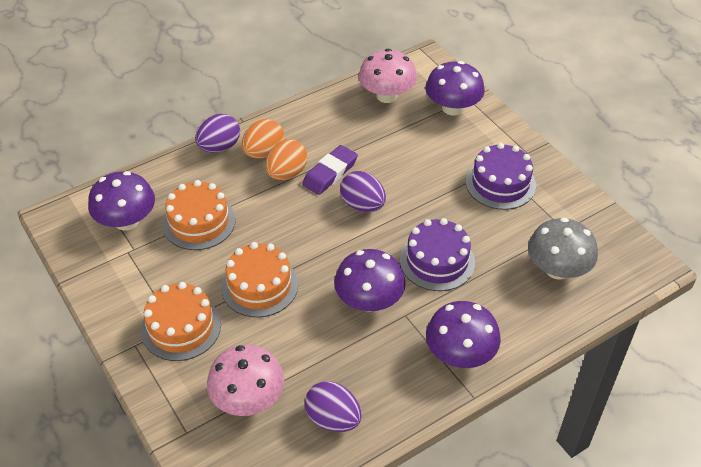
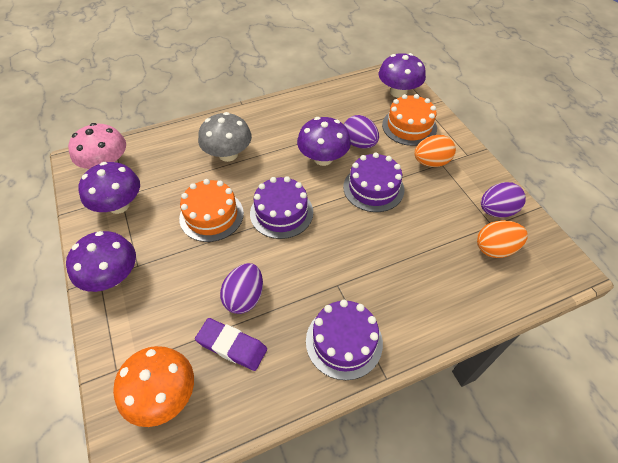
orange cake: 3 -> 2
orange mushroom: 0 -> 1
pink mushroom: 2 -> 1
purple cake: 2 -> 3

